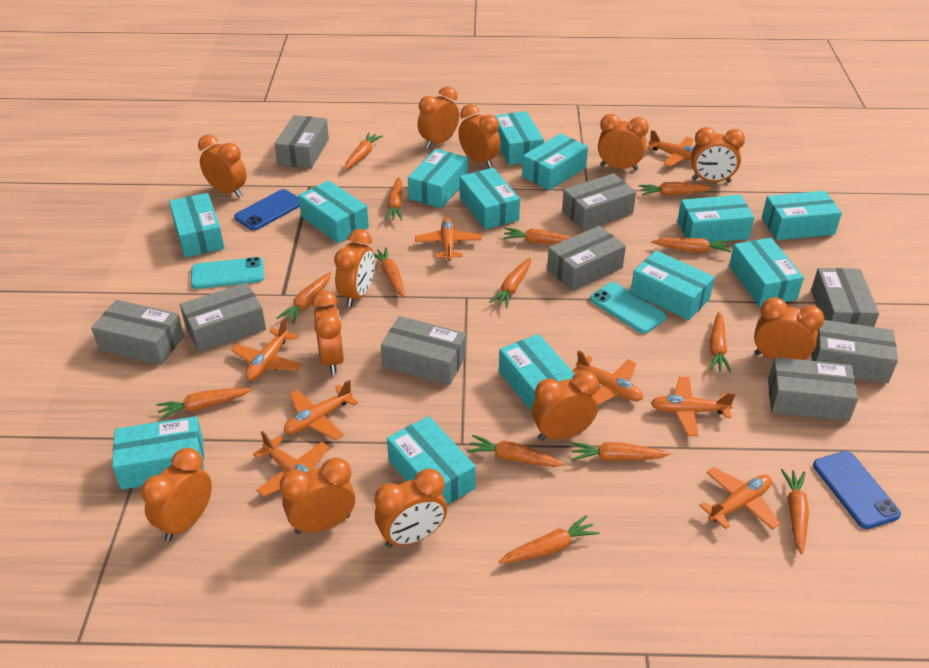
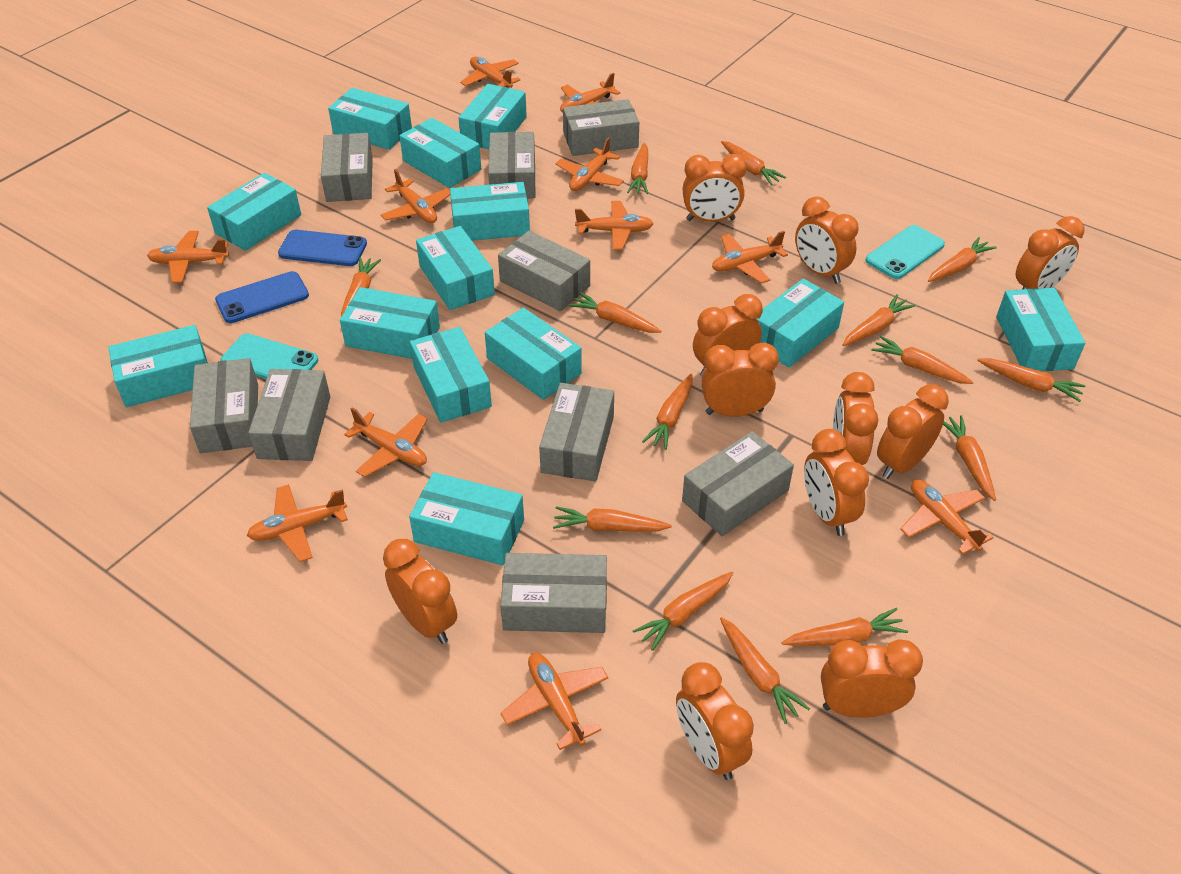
orange clock: 12 -> 11
orange plane: 8 -> 11

